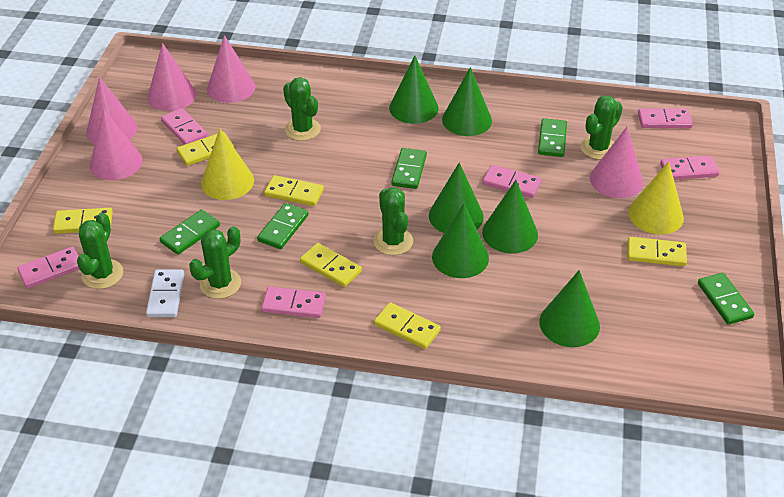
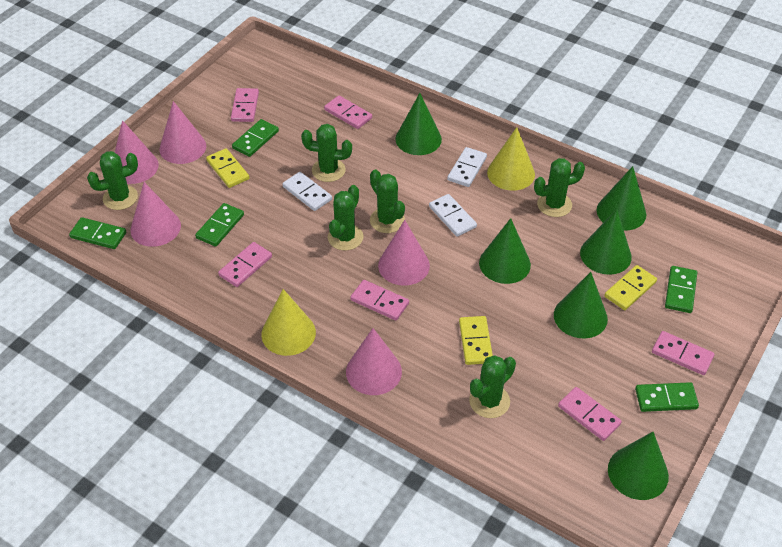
green cactus: 5 -> 6
white domino: 1 -> 3
yellow domino: 6 -> 3

